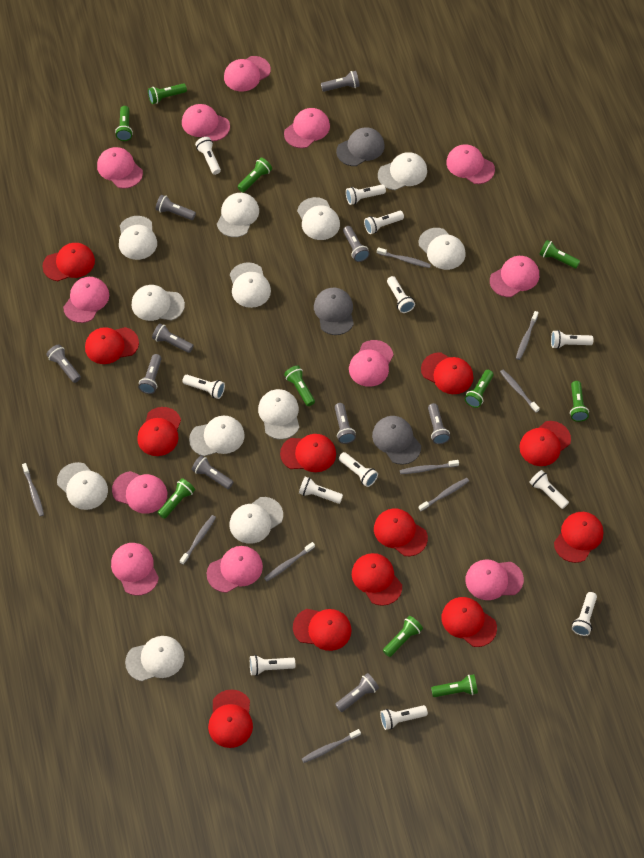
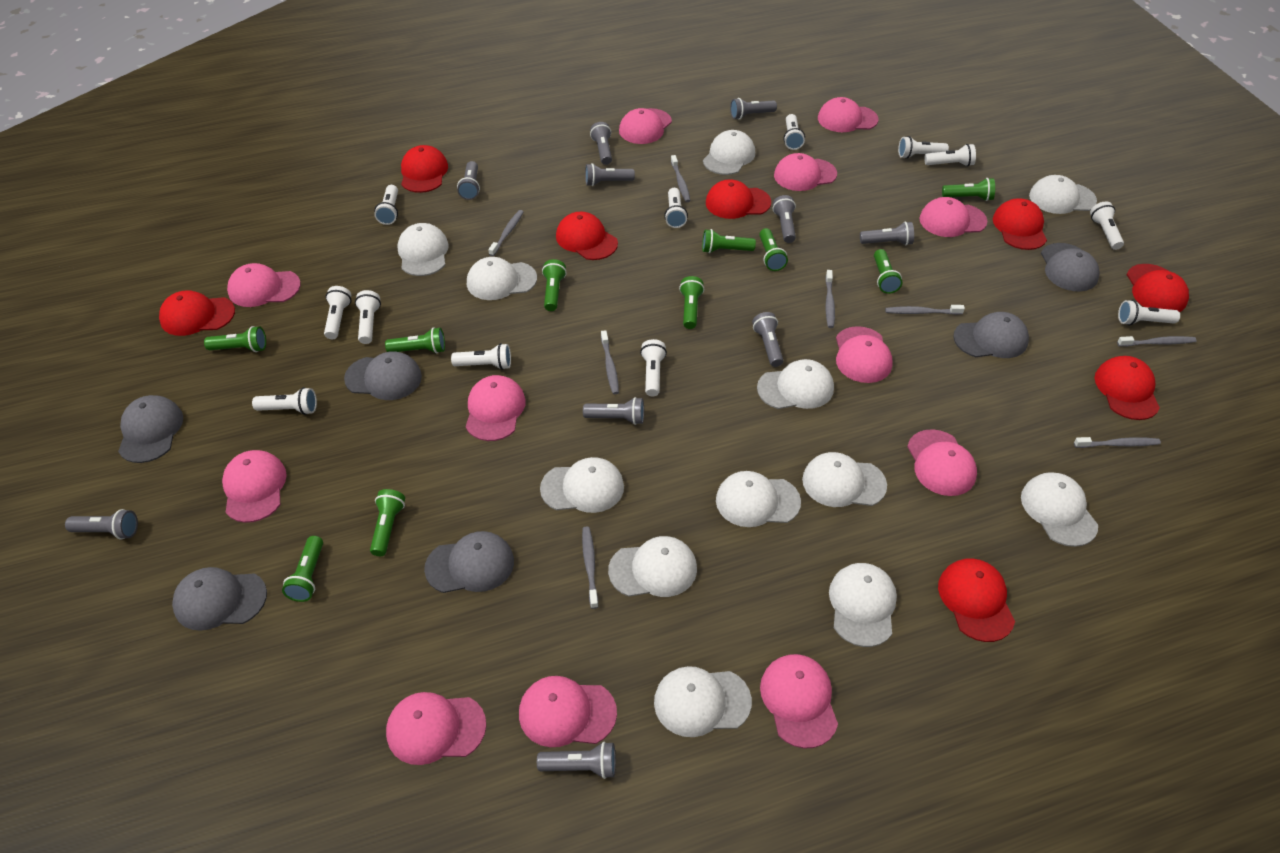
grey cap: 3 -> 6
grey toothbrush: 9 -> 8
red cap: 12 -> 8

